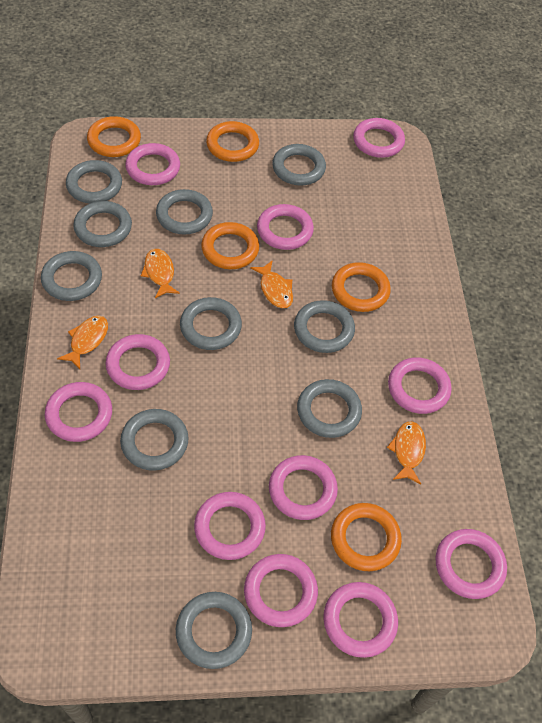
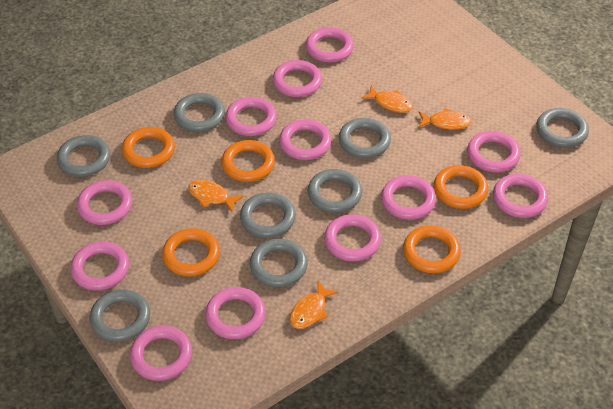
grey ring: 10 -> 8
pink ring: 11 -> 12

